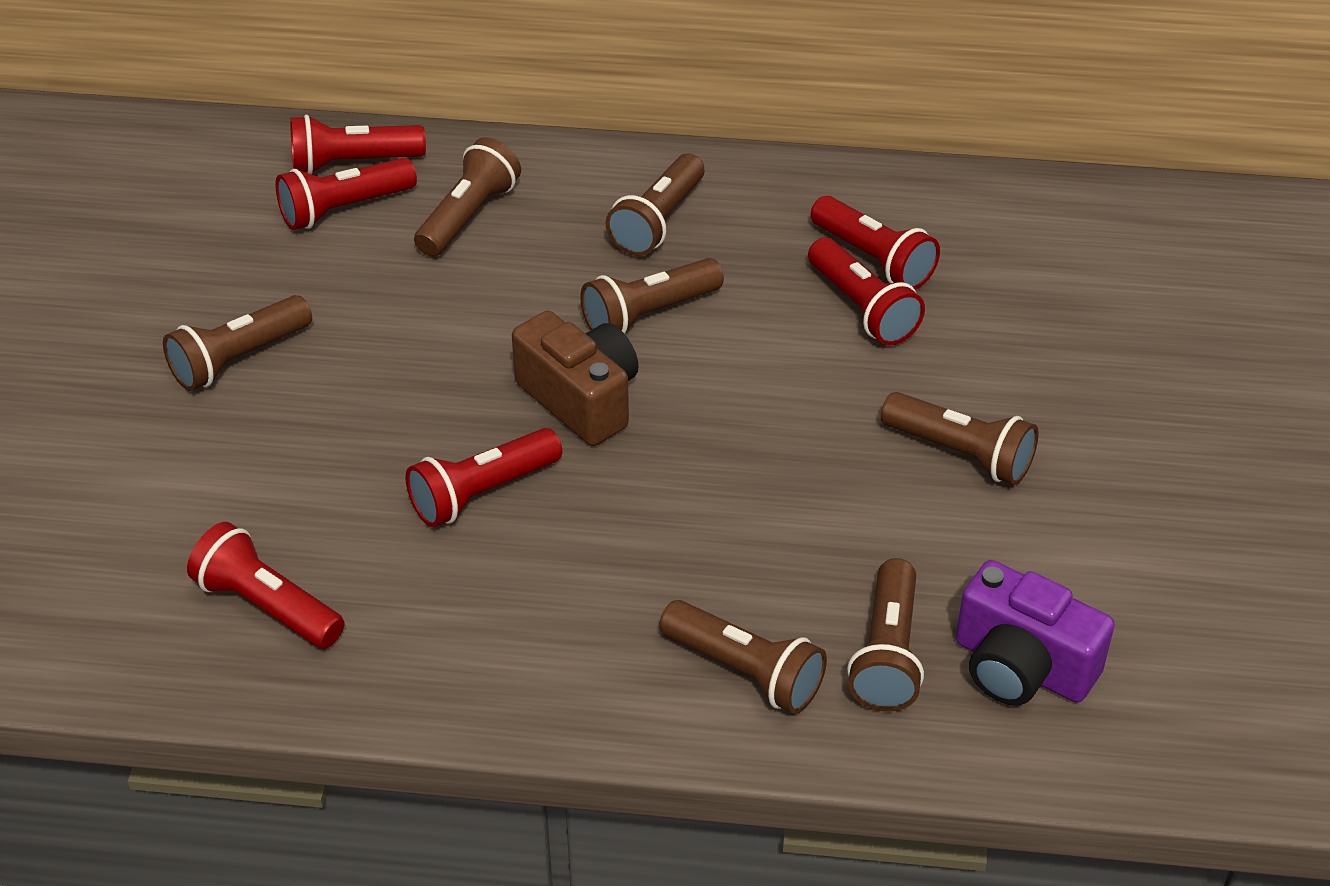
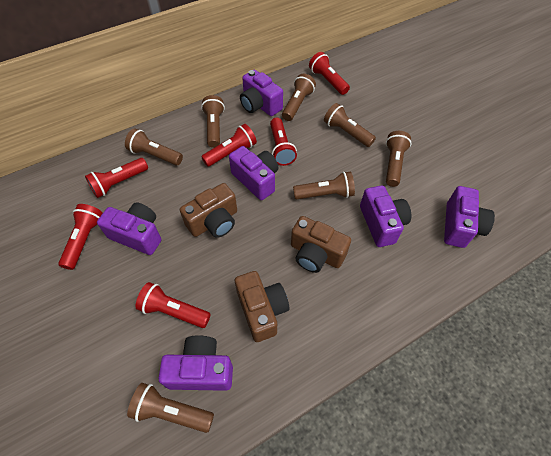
brown camera: 1 -> 3
purple camera: 1 -> 6

